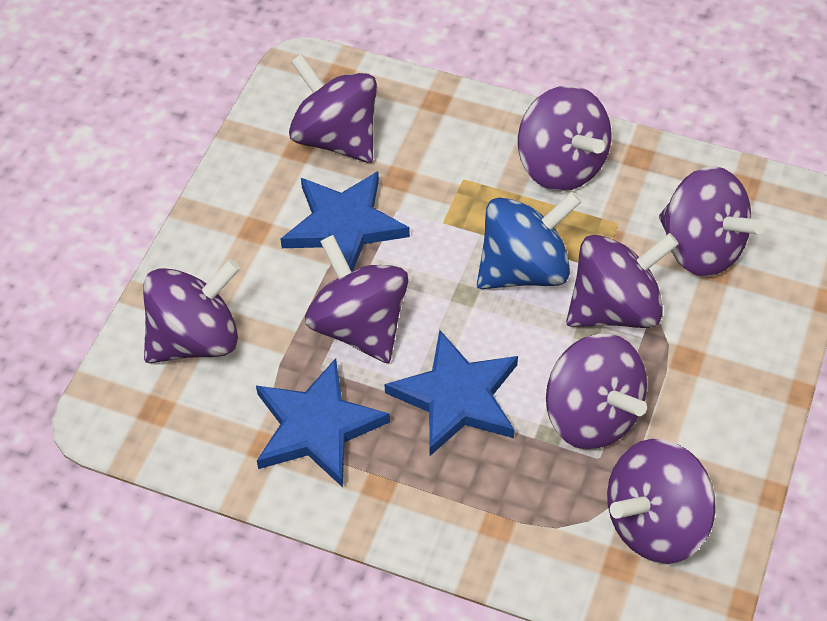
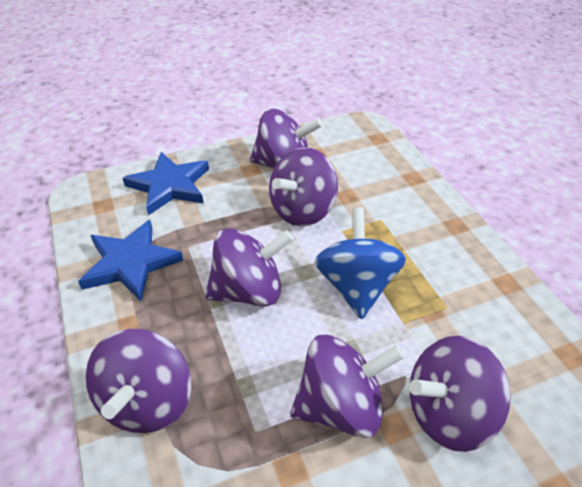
blue star: 3 -> 2
purple spinning top: 8 -> 6

